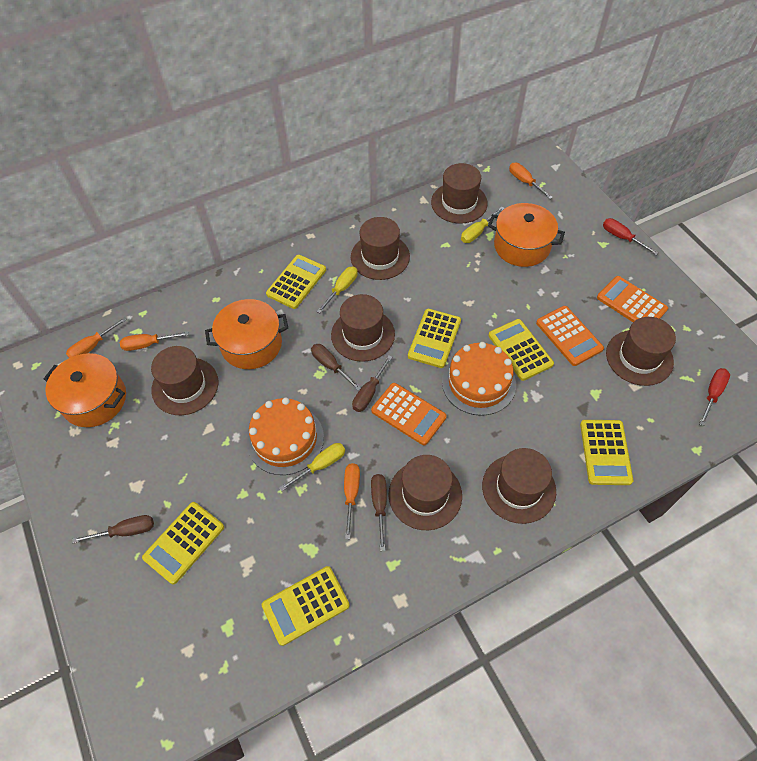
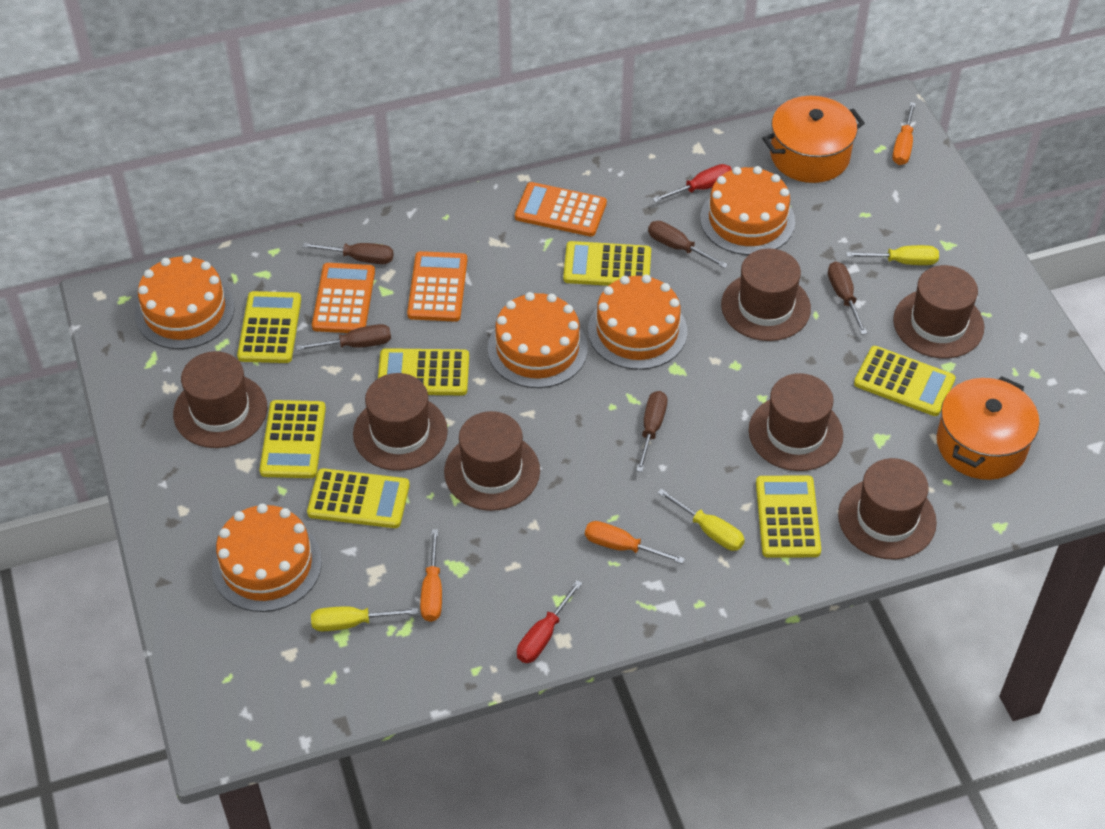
brown screwdriver: 4 -> 5
orange cake: 2 -> 5
orange pot: 3 -> 2
orange screwdriver: 4 -> 3
yellow calculator: 6 -> 7

